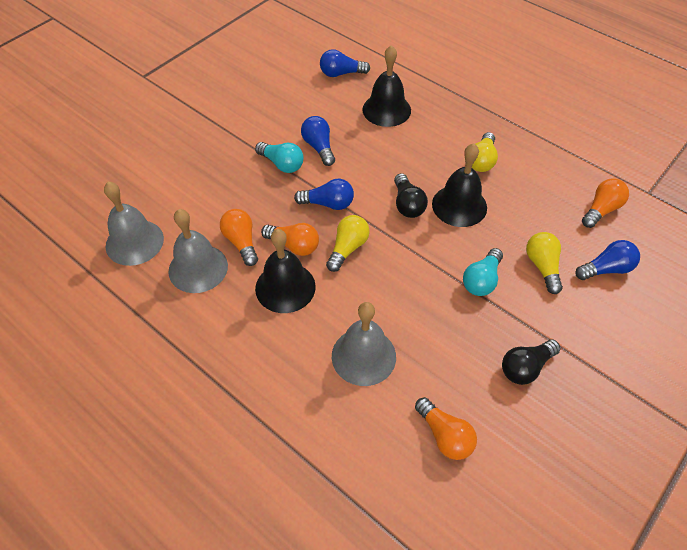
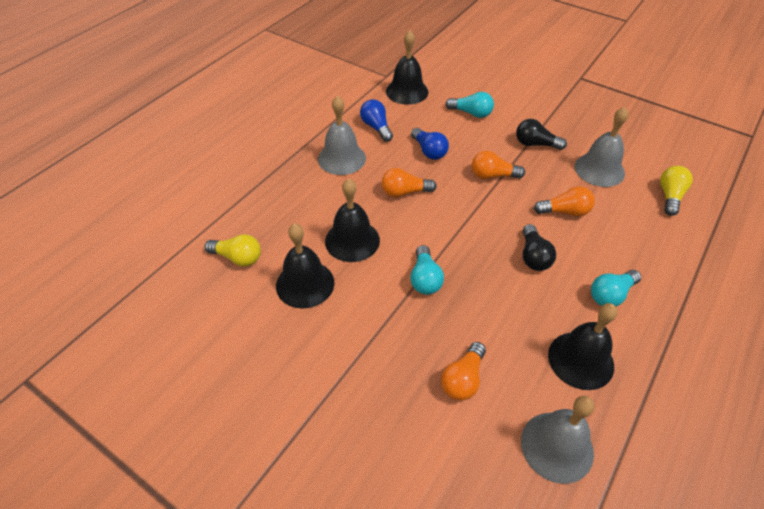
black bell: 3 -> 4
blue light bulb: 4 -> 2
turquoise light bulb: 2 -> 3
yellow light bulb: 3 -> 2

